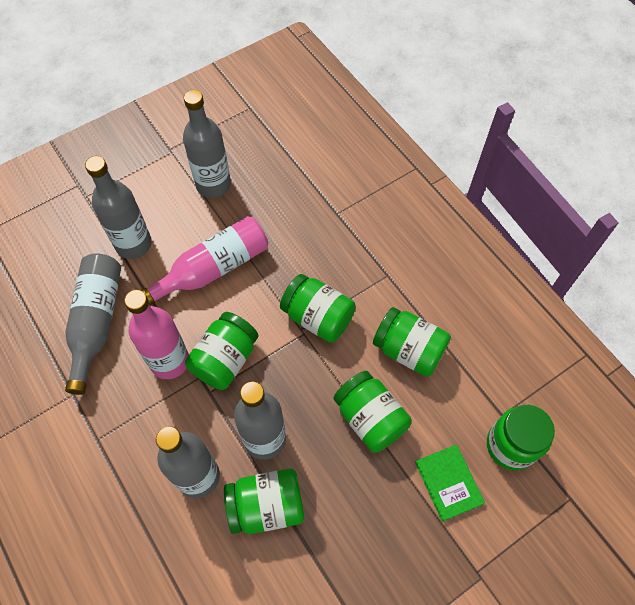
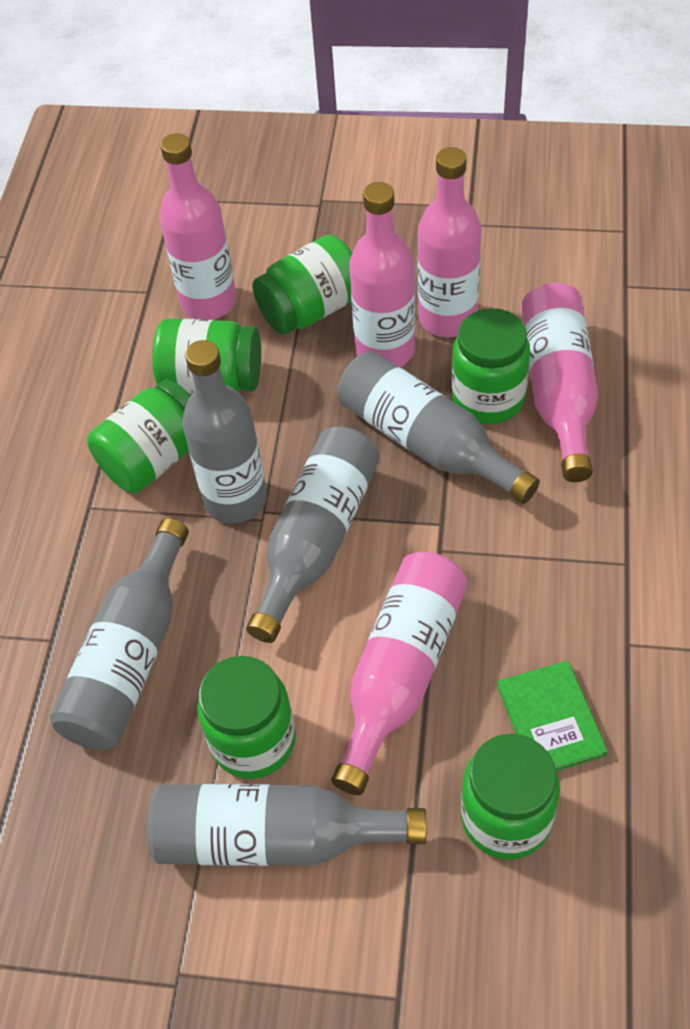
pink bottle: 2 -> 5

